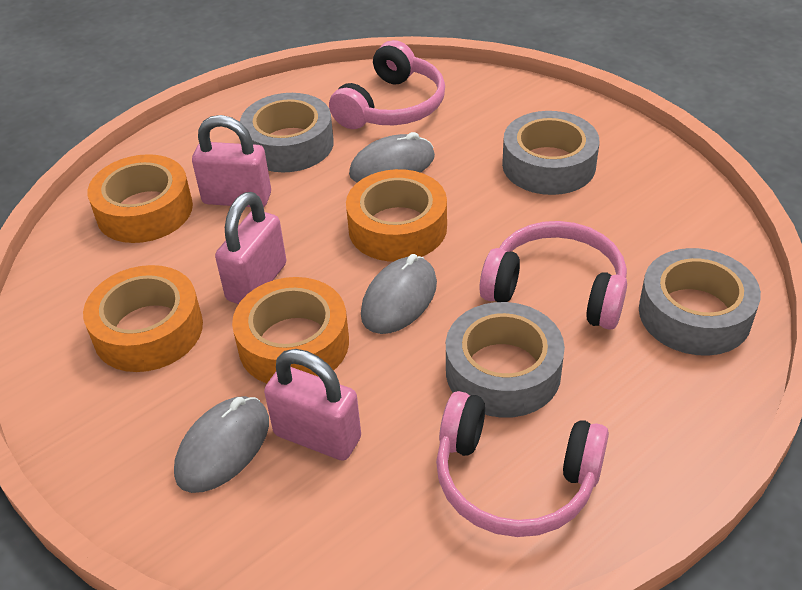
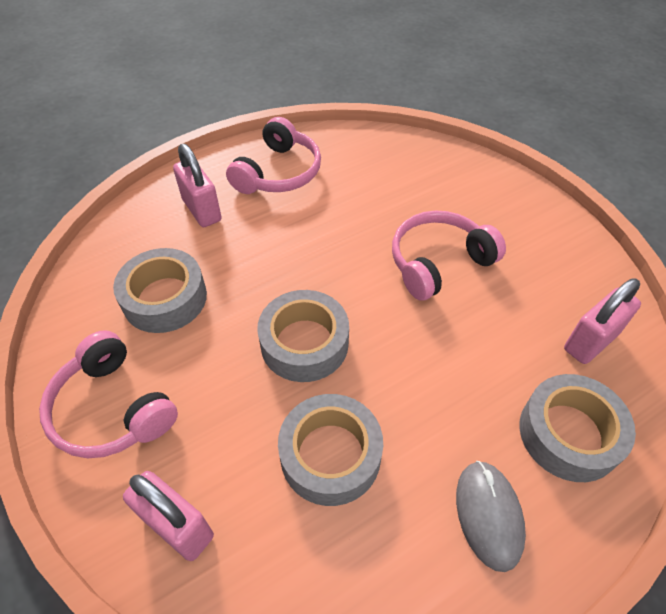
grey mouse: 3 -> 1
orange tape: 4 -> 0

